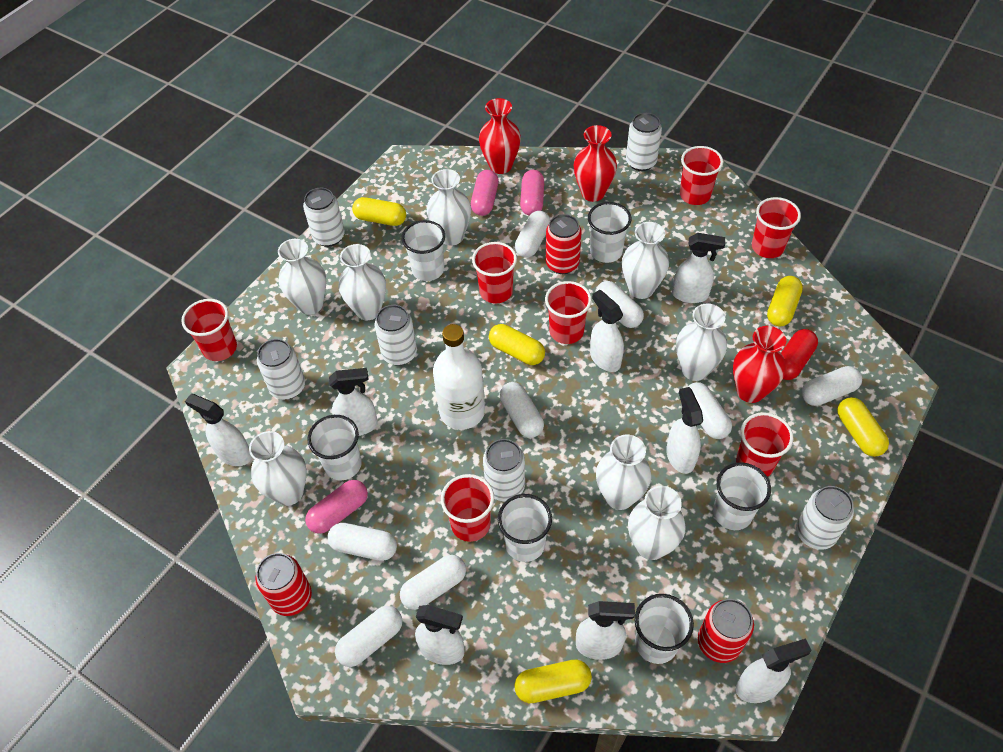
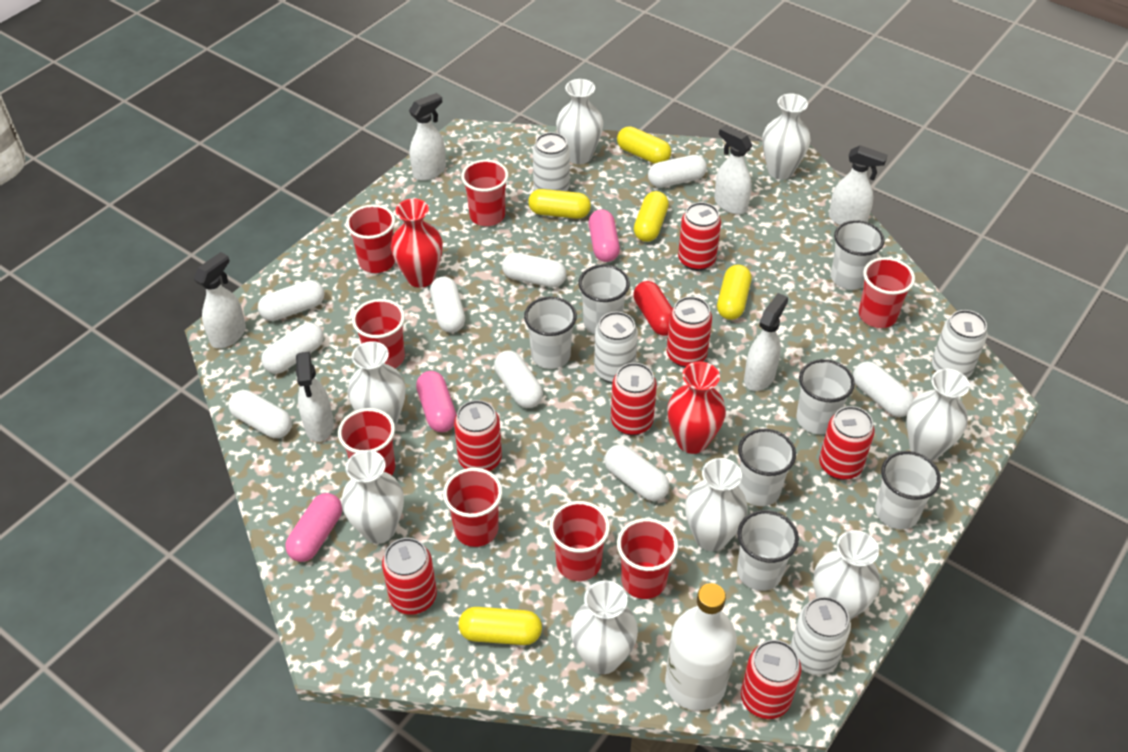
red can: 3 -> 7
red cup: 7 -> 8
red vase: 3 -> 2
white can: 6 -> 4
white capsule: 8 -> 9
white cup: 6 -> 7
white spray bottle: 8 -> 6

